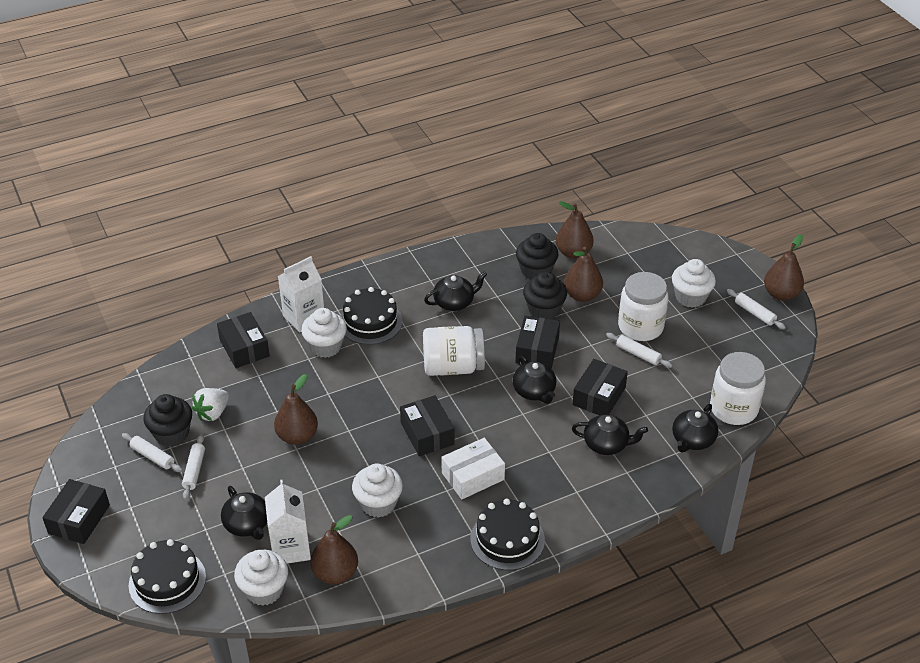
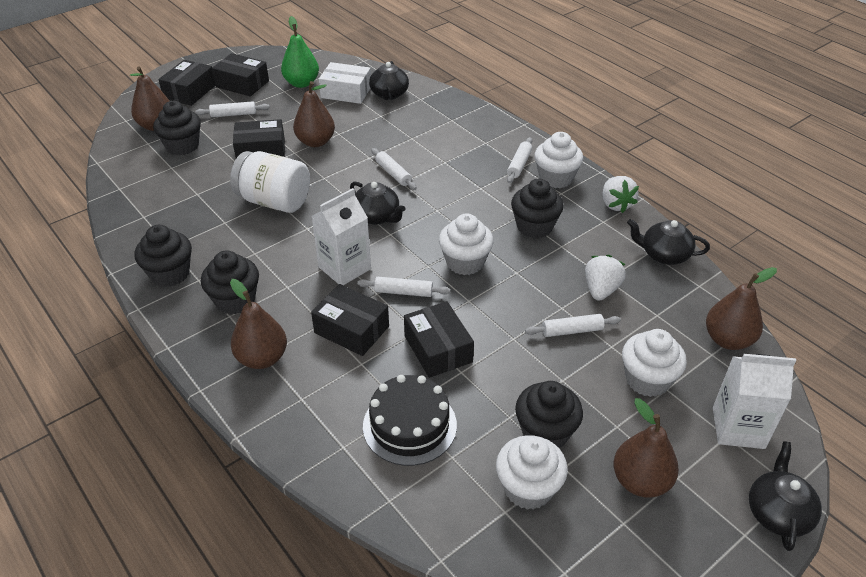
black cake: 3 -> 1
black cupcake: 3 -> 5
black teapot: 5 -> 4
green pear: 0 -> 1
white jar: 3 -> 1
white rolling pin: 4 -> 5
white strawberry: 1 -> 2

